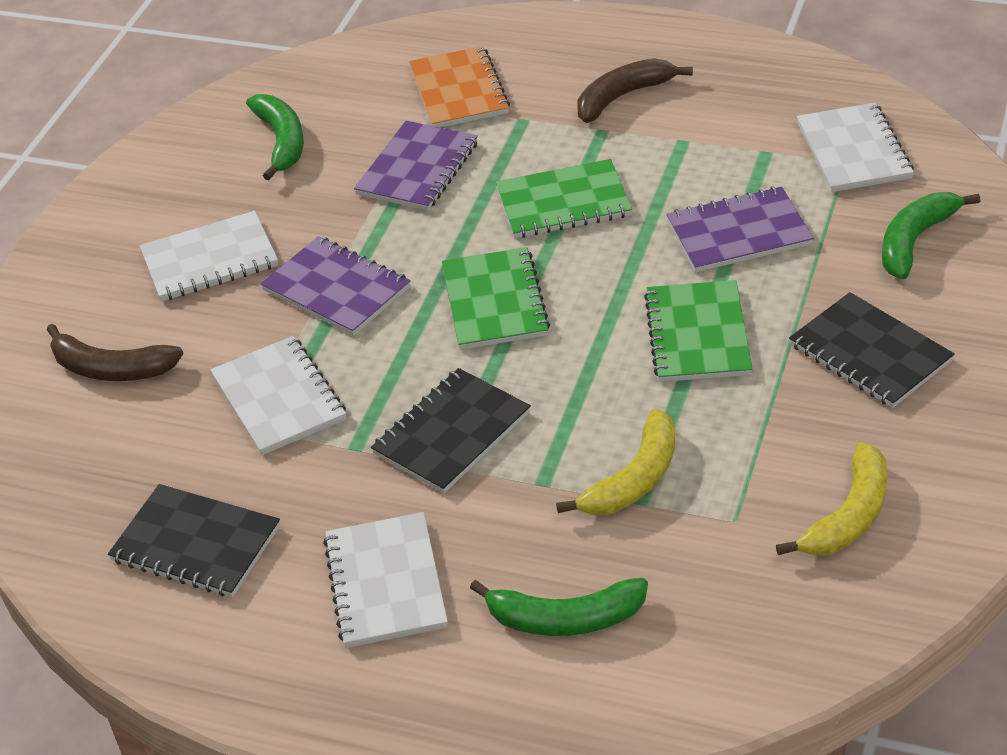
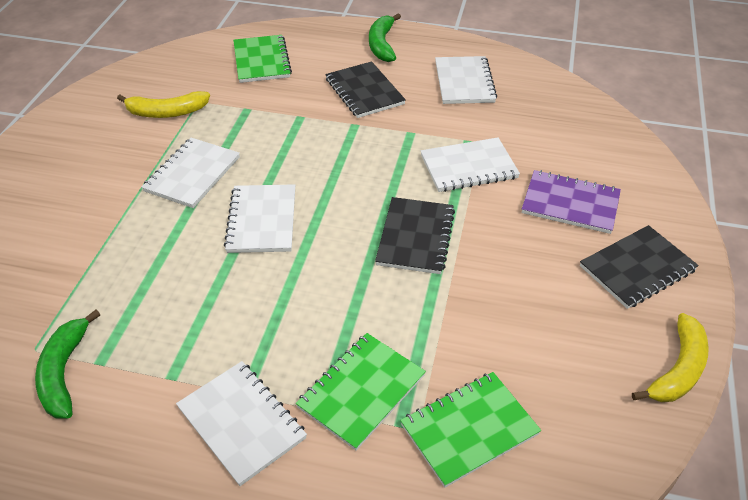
brown banana: 2 -> 0
green banana: 3 -> 2
orange notebook: 1 -> 0
purple notebook: 3 -> 1
white notebook: 4 -> 5

